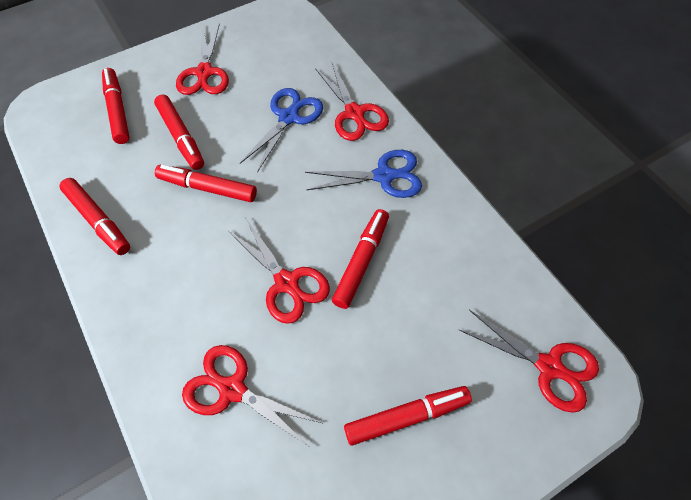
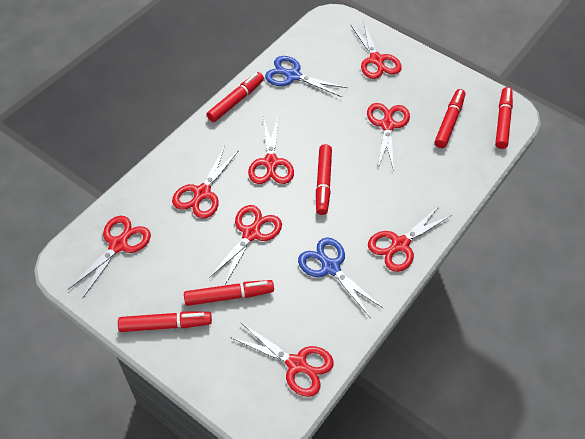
red scissors: 5 -> 8

